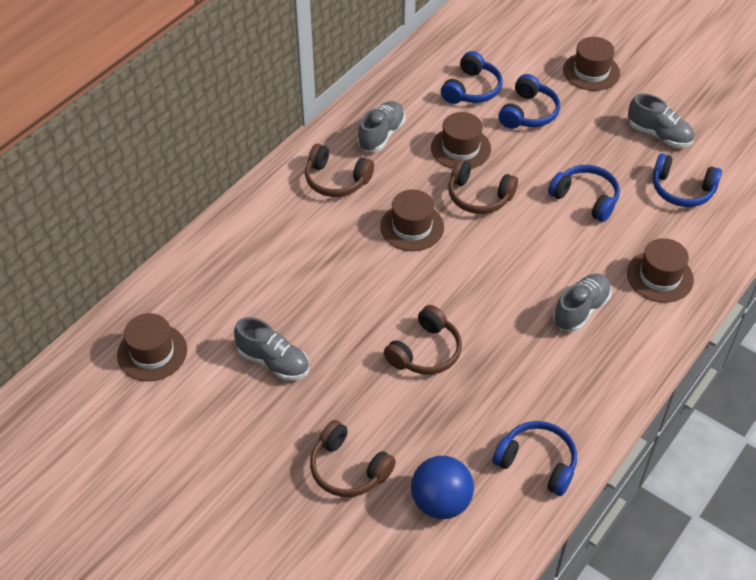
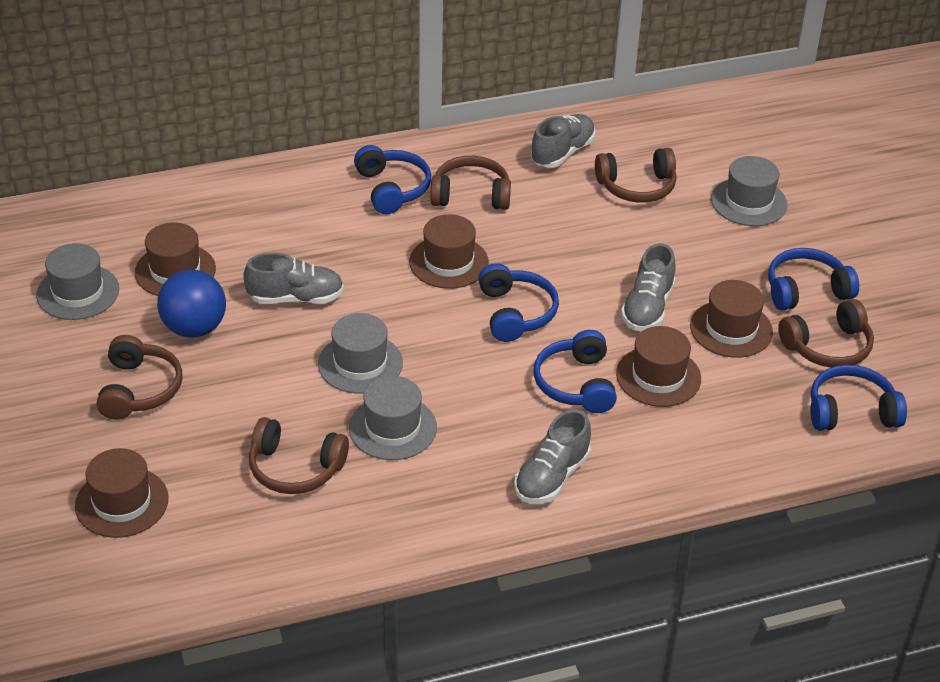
brown headphones: 4 -> 5
grey hat: 0 -> 4

